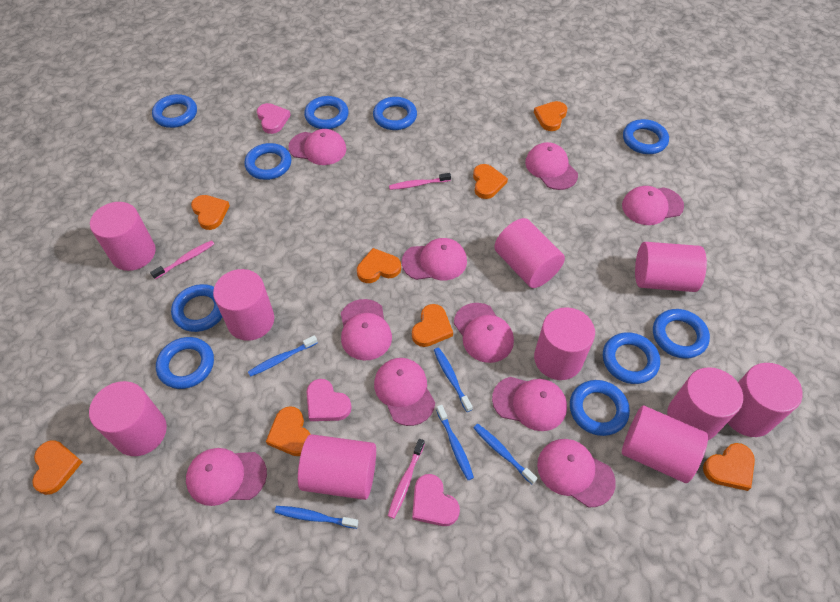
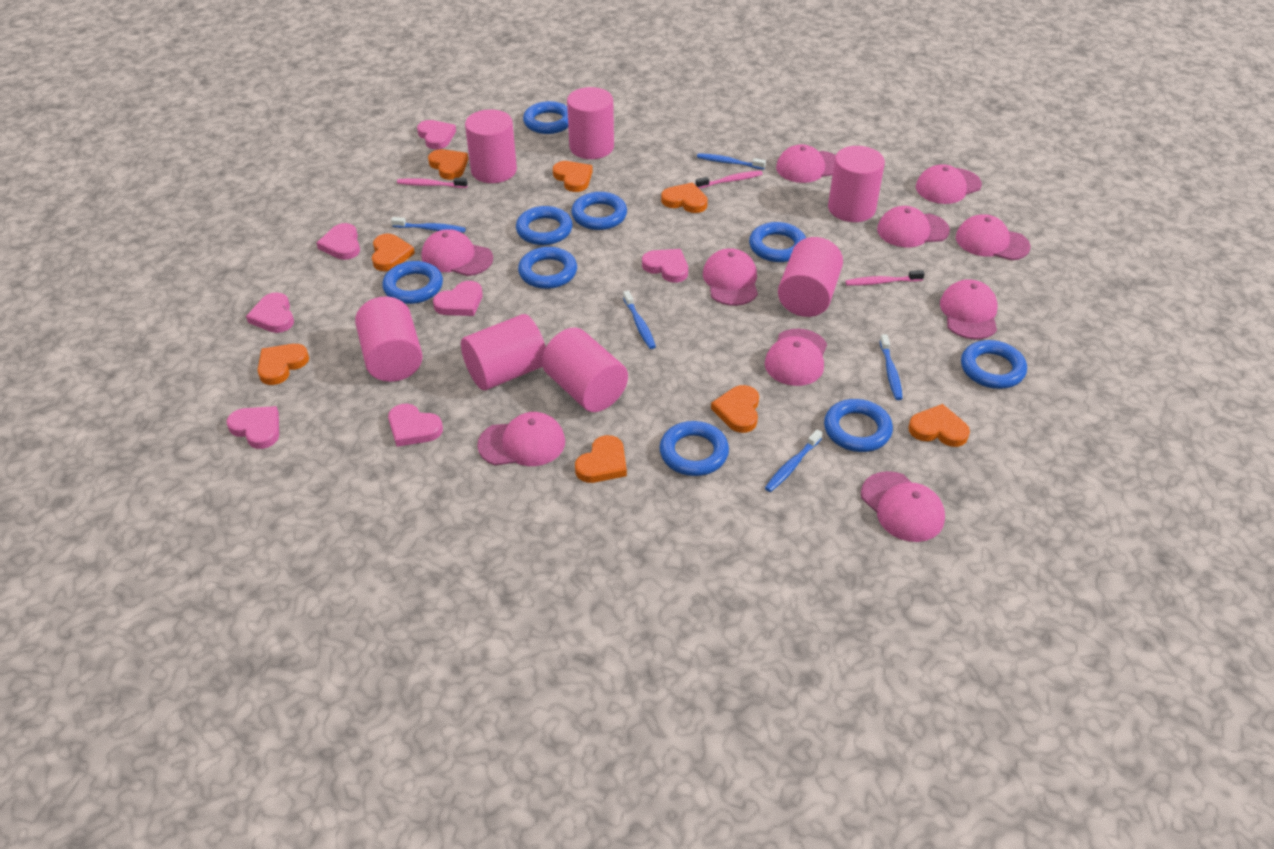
blue ring: 10 -> 9
pink cylinder: 10 -> 7
pink heart: 3 -> 7

